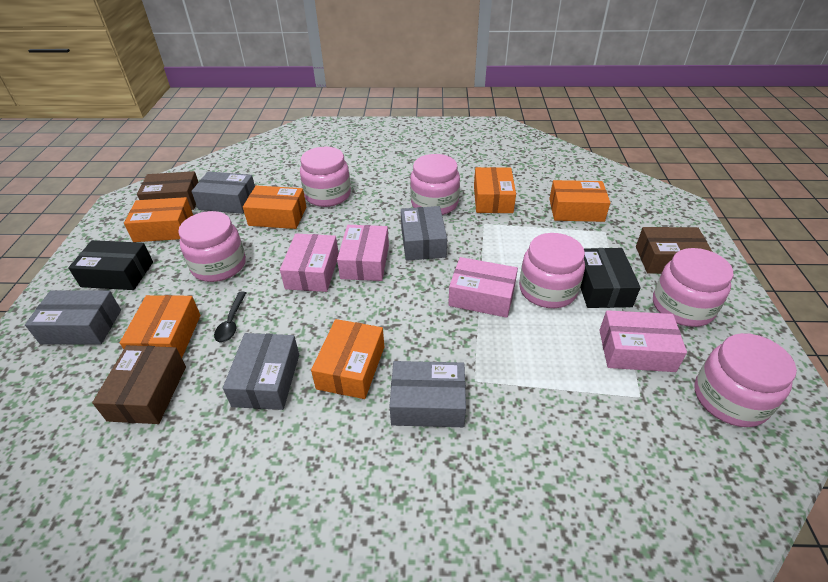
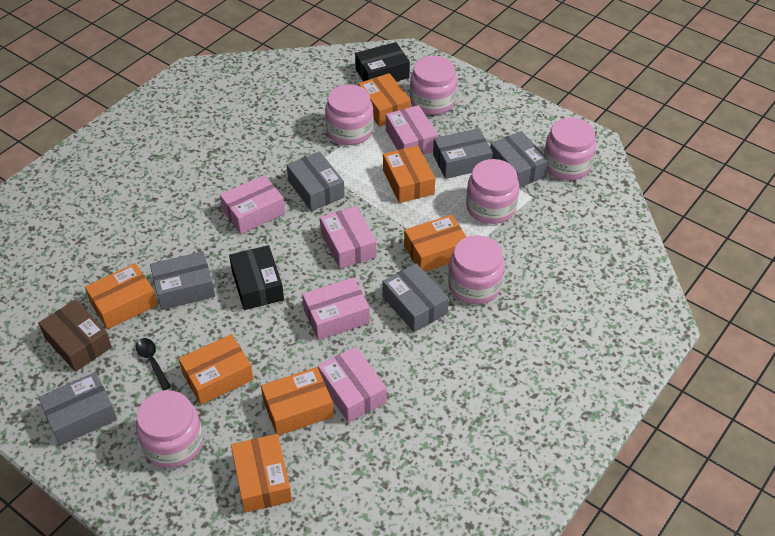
brown box: 3 -> 1
grey box: 5 -> 6
orange box: 6 -> 7
pink box: 4 -> 5

